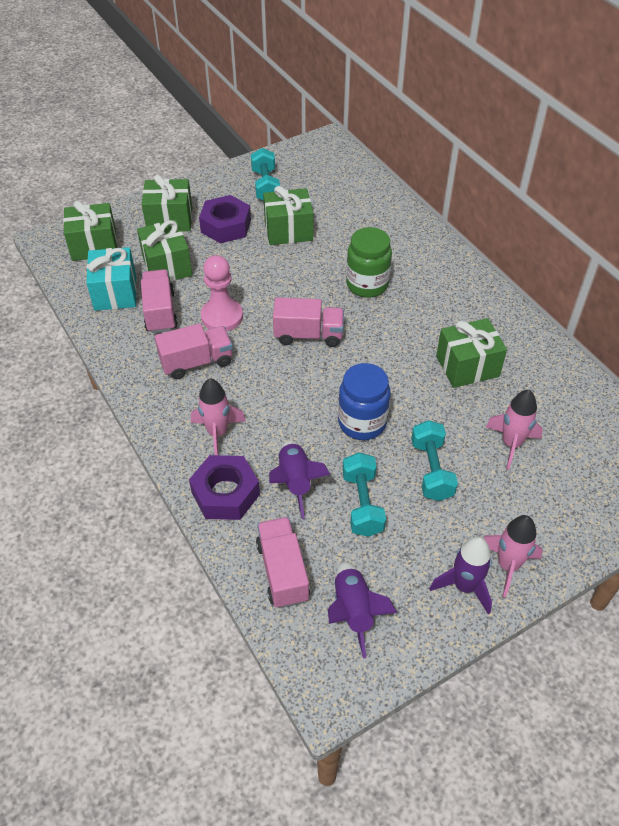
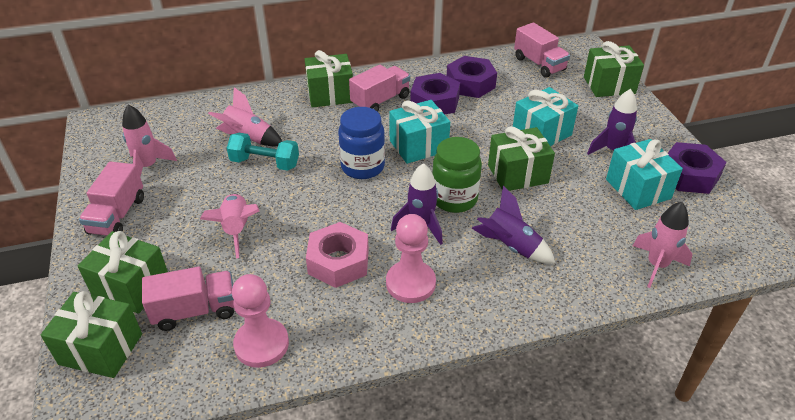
pink nut: 0 -> 1
pink pawn: 1 -> 2
pink rocket: 3 -> 4
purple nut: 2 -> 3
turquoise dumbbell: 3 -> 1
turquoise gift: 1 -> 3

